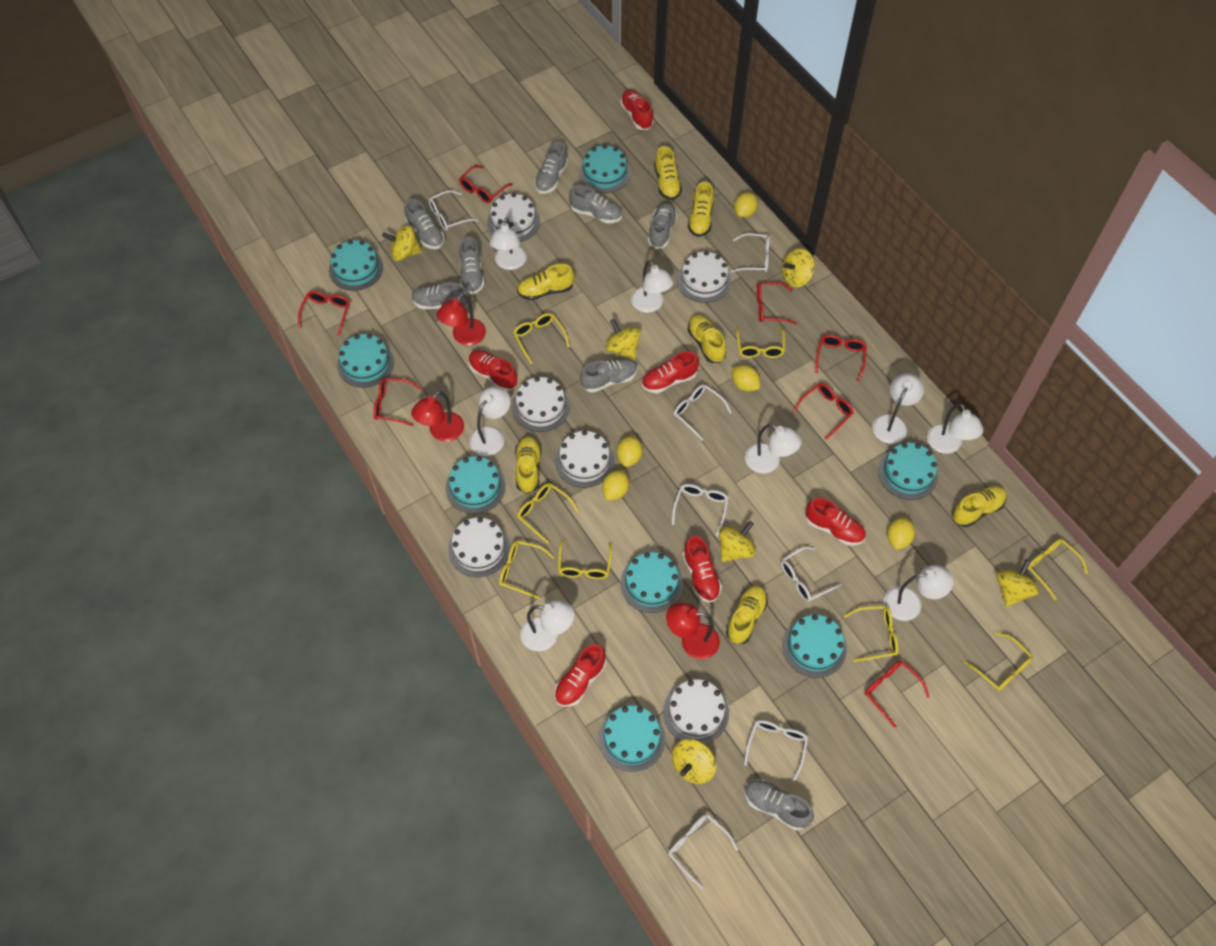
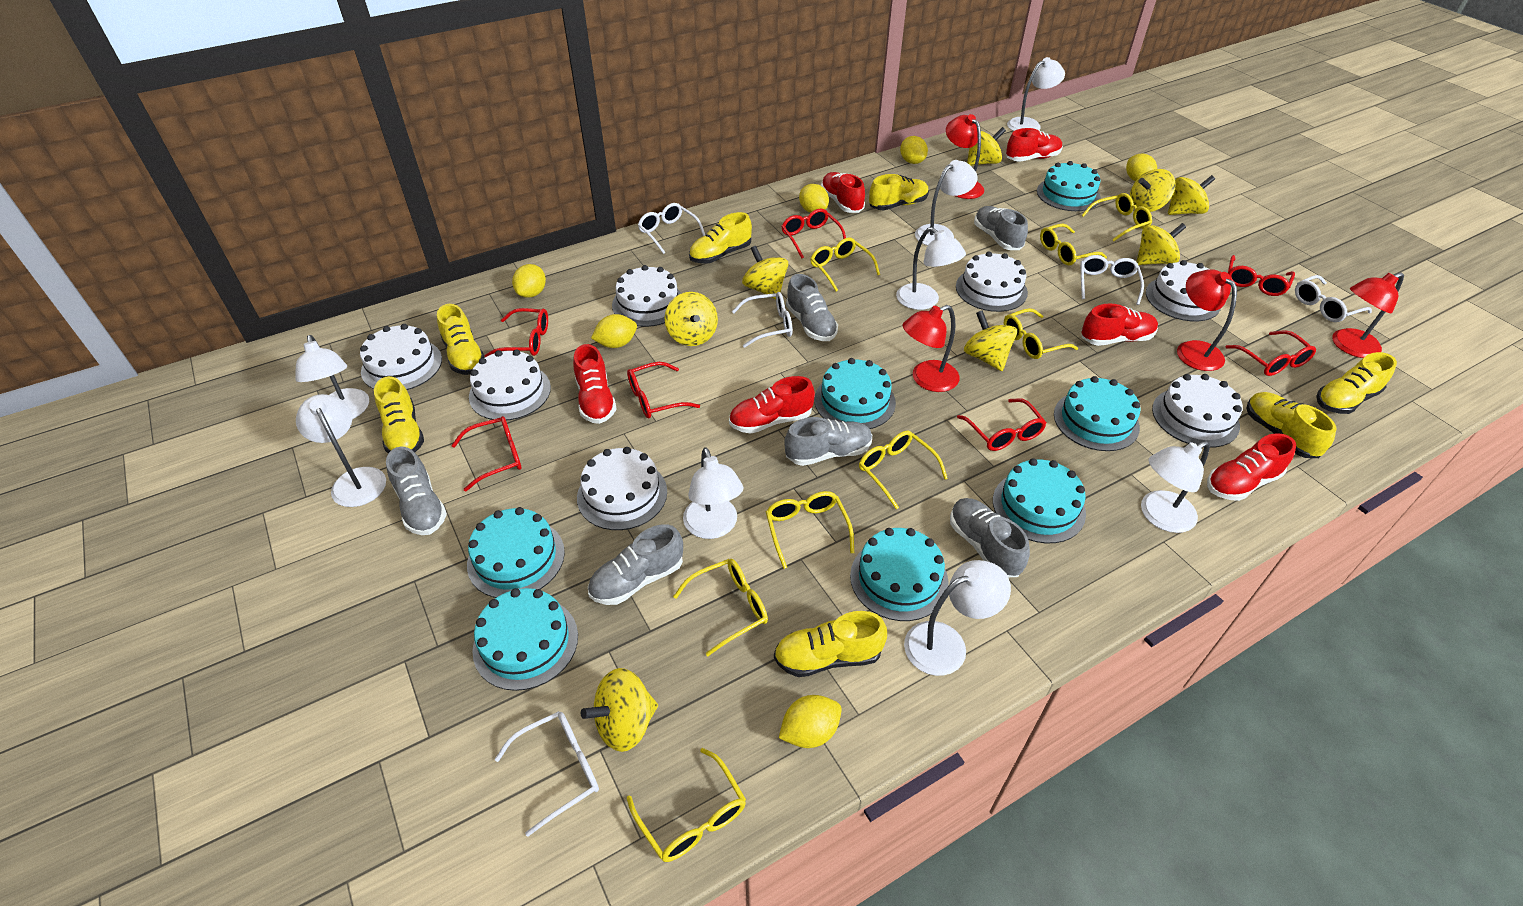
grey shoe: 8 -> 6
red lamp: 3 -> 4
turquoise cake: 8 -> 7
white cake: 6 -> 7
white glasses: 7 -> 5
yellow lemon: 5 -> 6
yellow spinning top: 6 -> 8

